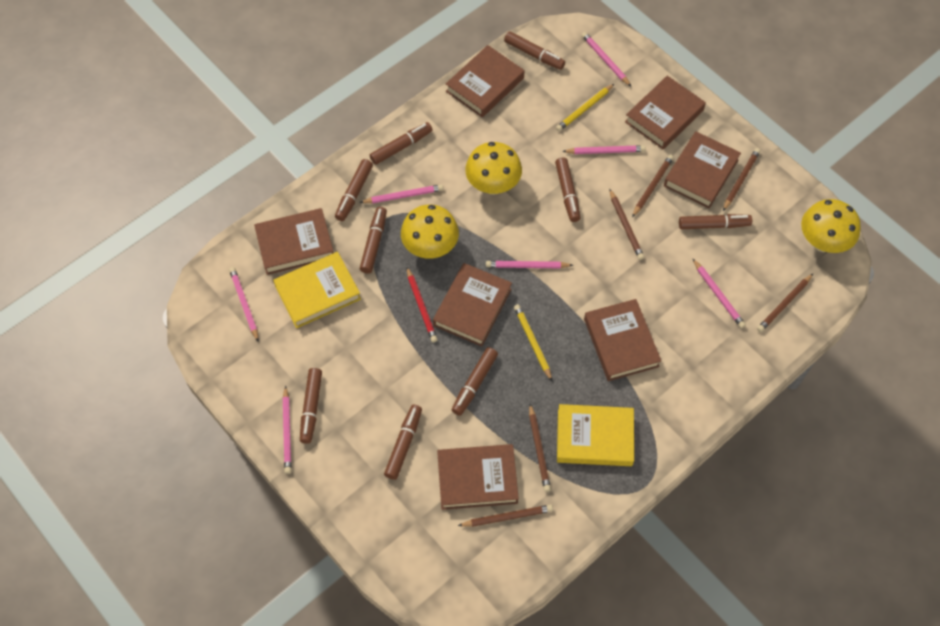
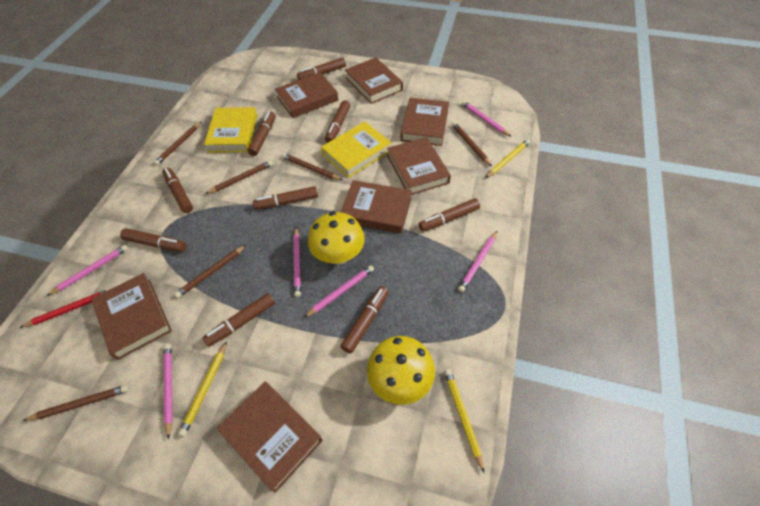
pink pencil: 7 -> 6
yellow mushroom: 3 -> 2
yellow pencil: 2 -> 3

